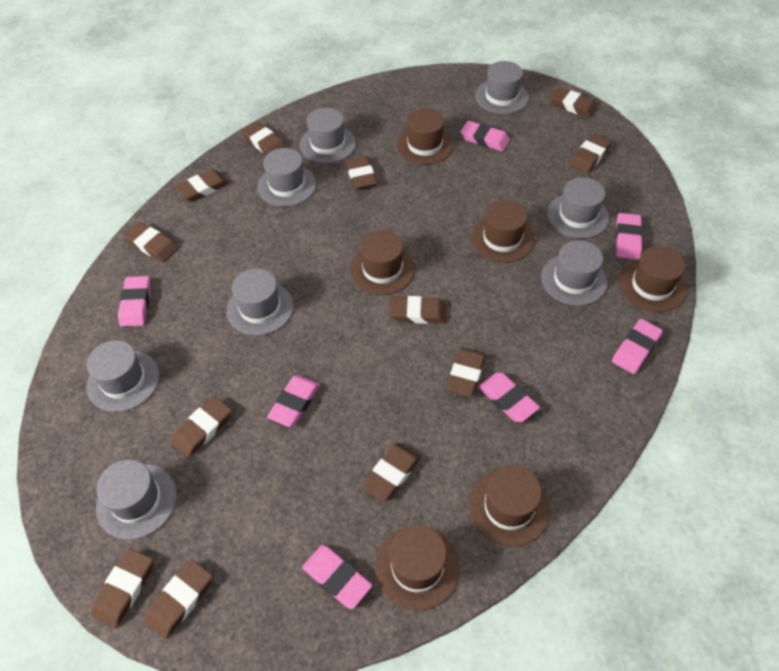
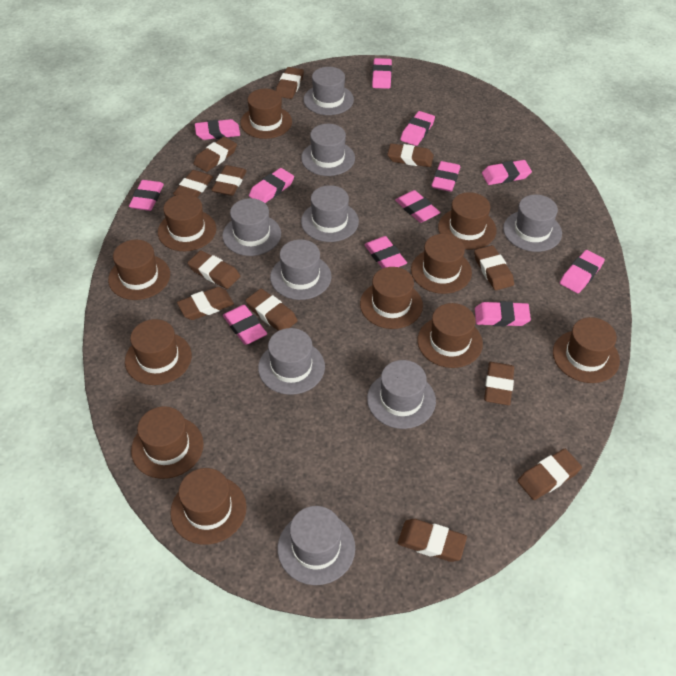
brown hat: 6 -> 11
grey hat: 8 -> 9
pink eraser: 7 -> 12

